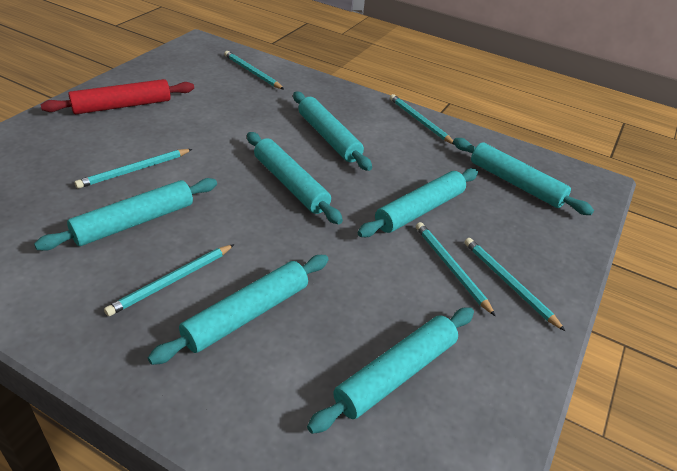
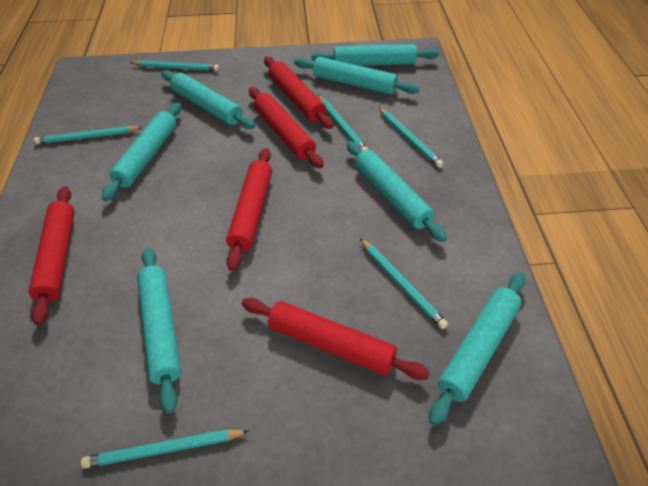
red rolling pin: 1 -> 5

